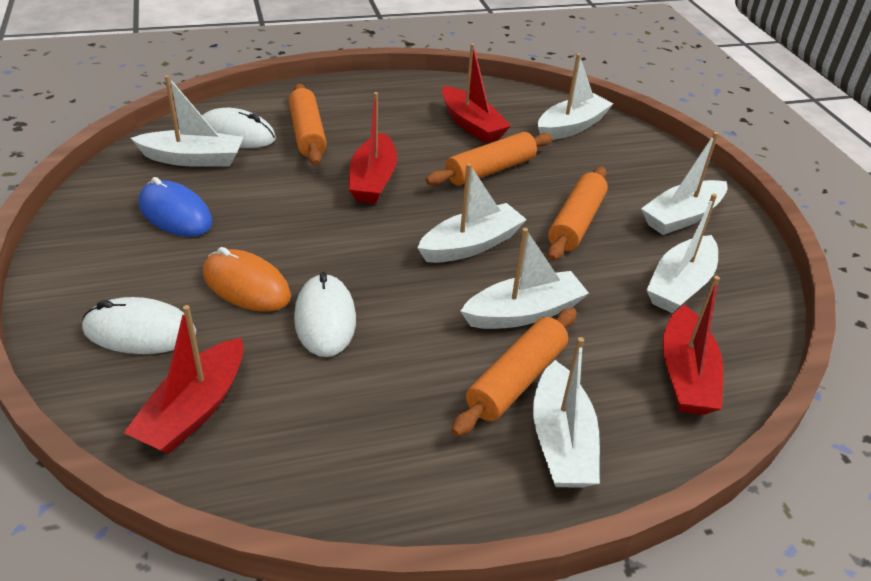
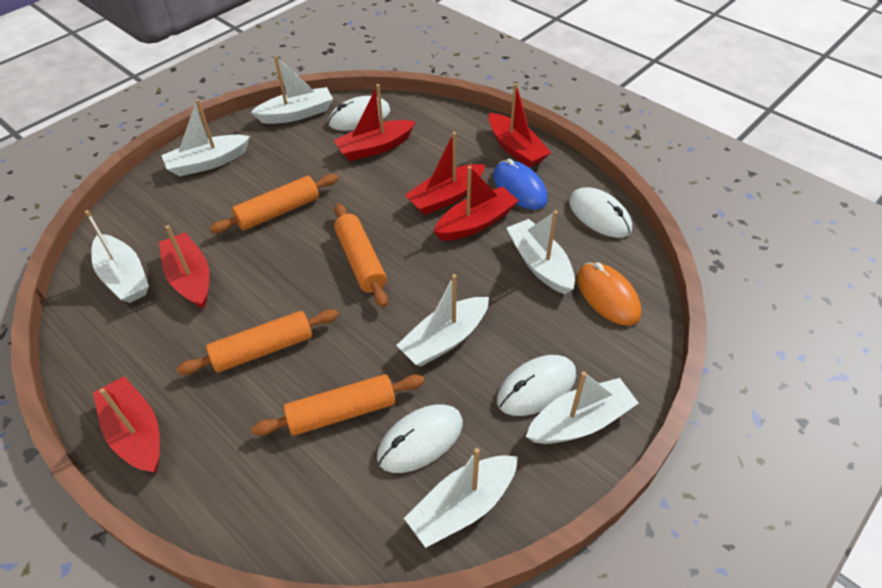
red boat: 4 -> 6
white mouse: 3 -> 4

